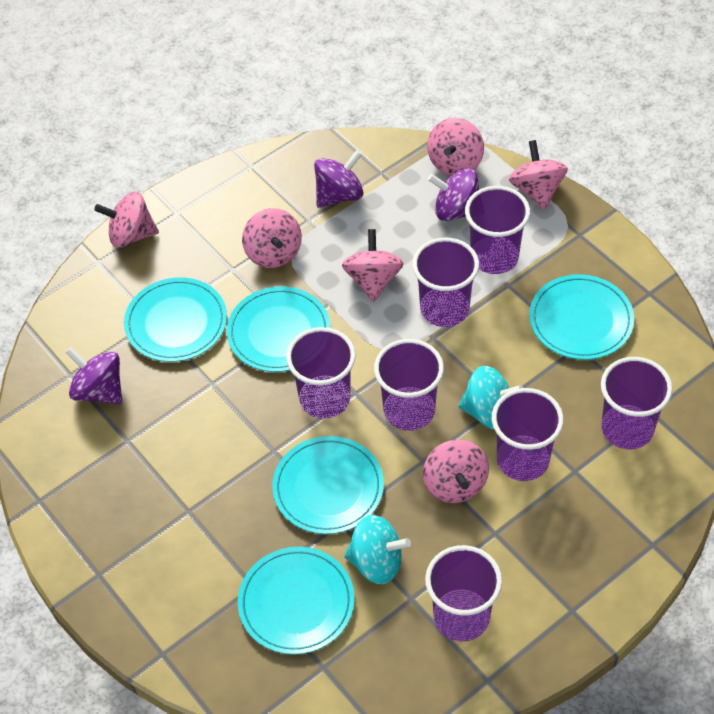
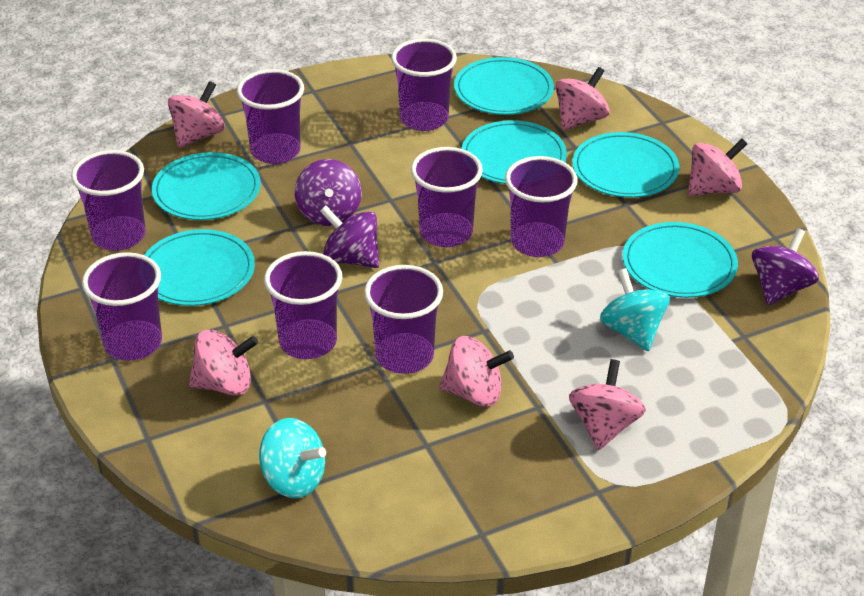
purple cup: 7 -> 8
turquoise plate: 5 -> 6

